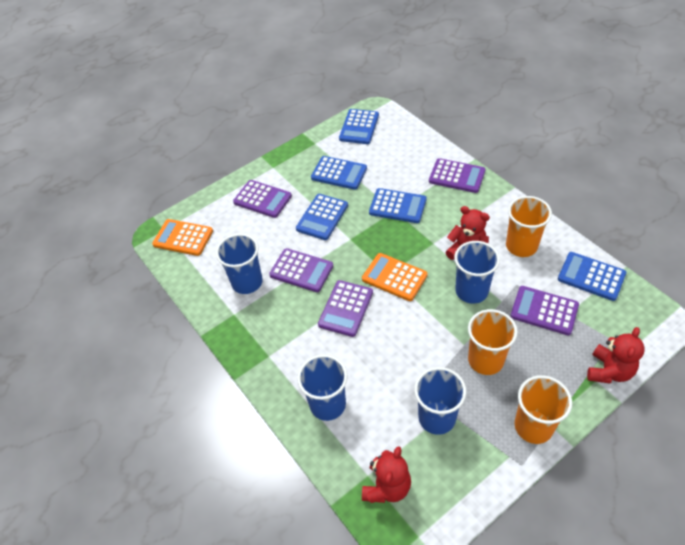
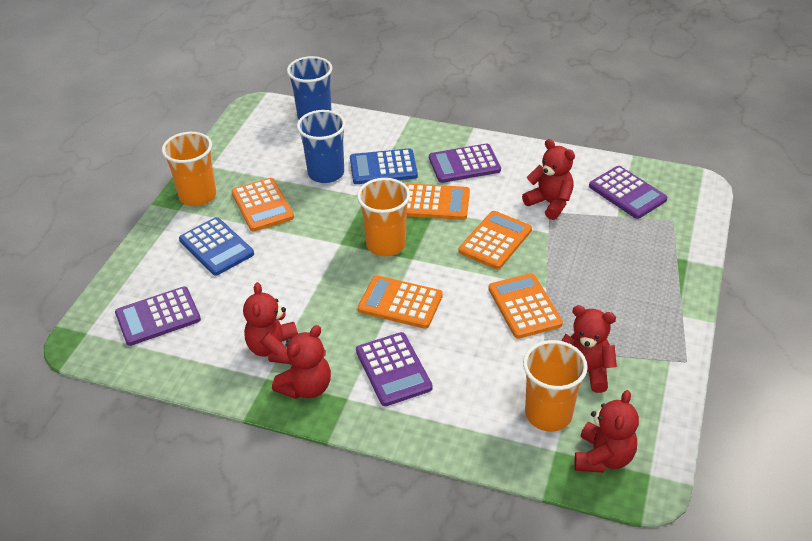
blue calculator: 5 -> 2
blue cup: 4 -> 2
orange calculator: 2 -> 5
purple calculator: 5 -> 4
red teddy bear: 3 -> 5

